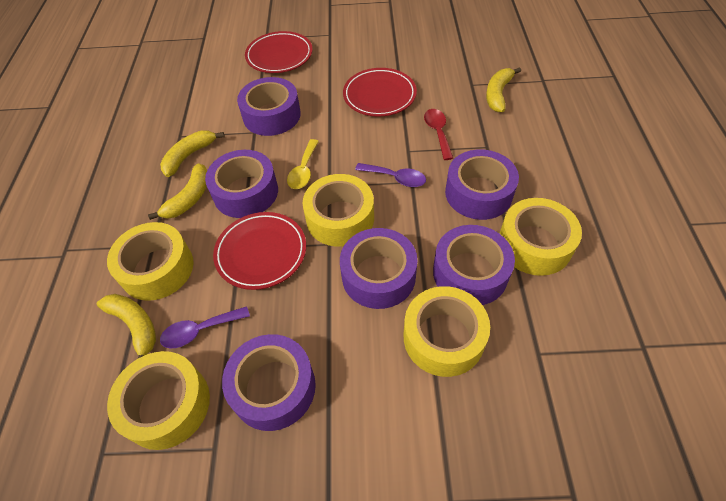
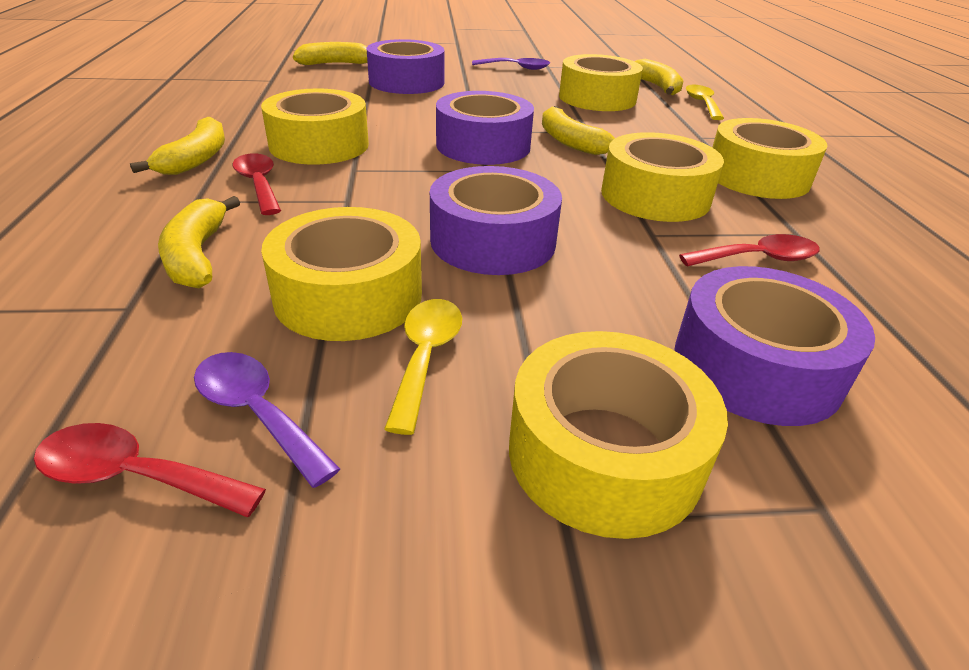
purple tape: 6 -> 4
red plate: 3 -> 0
red spoon: 1 -> 3
yellow banana: 4 -> 5
yellow spoon: 1 -> 2
yellow tape: 5 -> 6

